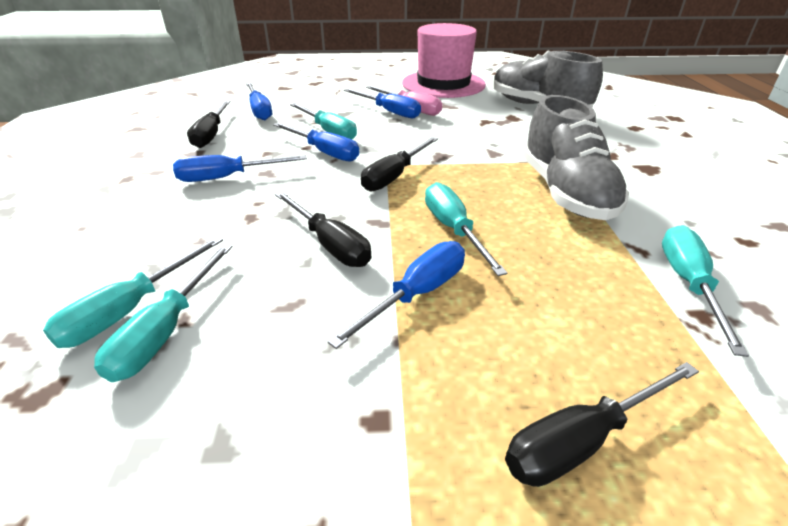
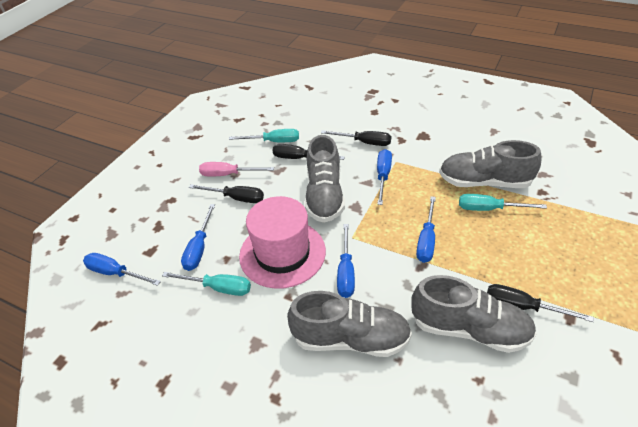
grey shoe: 2 -> 4
turquoise screwdriver: 5 -> 3

